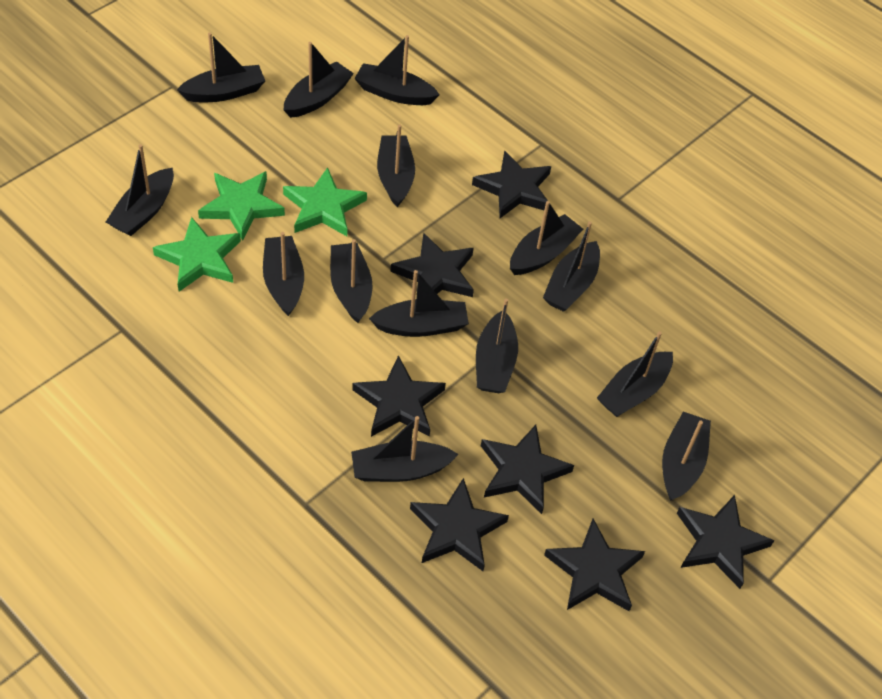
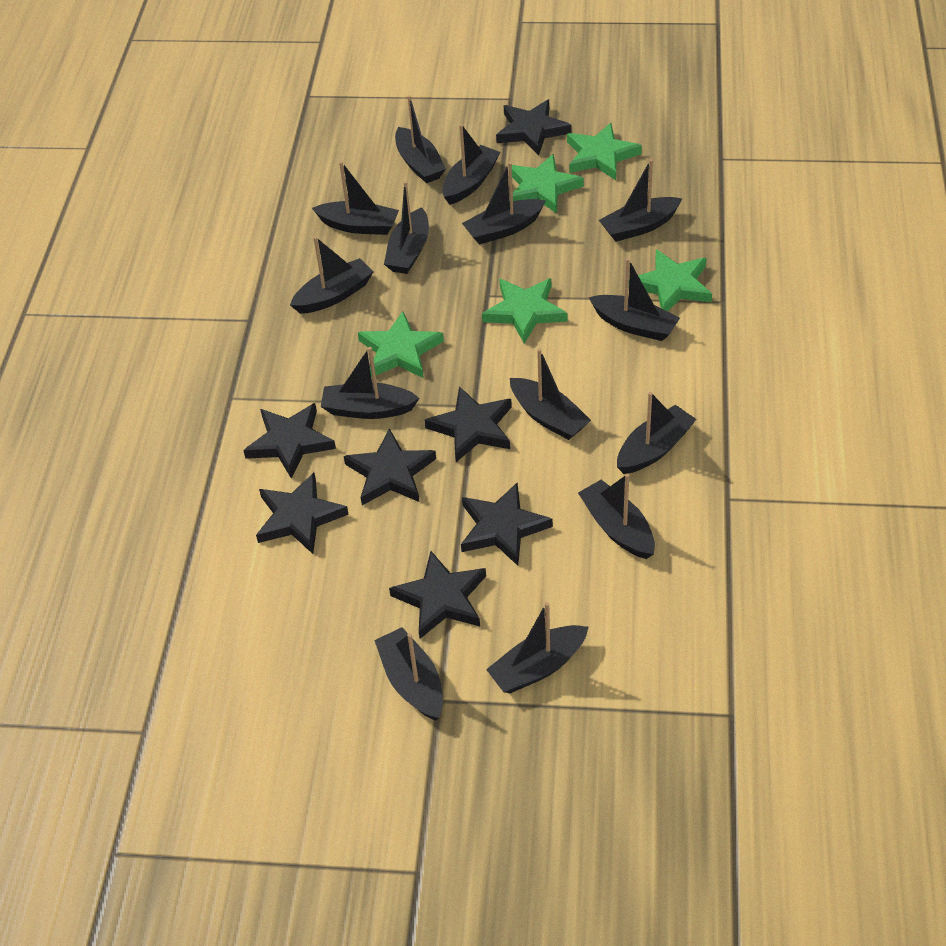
green star: 3 -> 5

